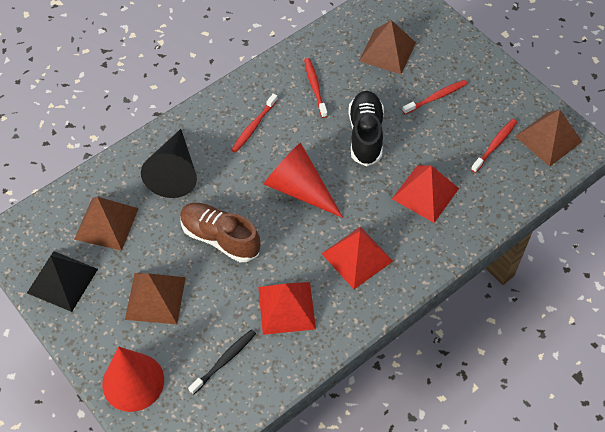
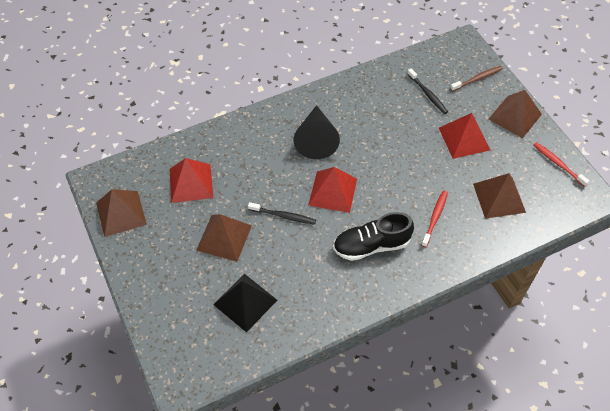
black toothbrush: 1 -> 2
brown shoe: 1 -> 0
brown toothbrush: 0 -> 1
red cone: 2 -> 0
red toothbrush: 4 -> 2

